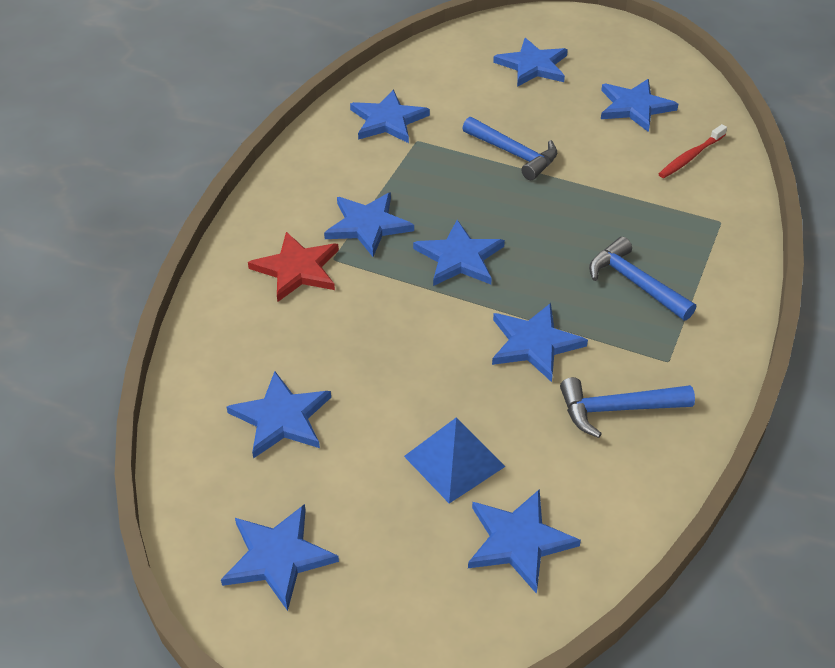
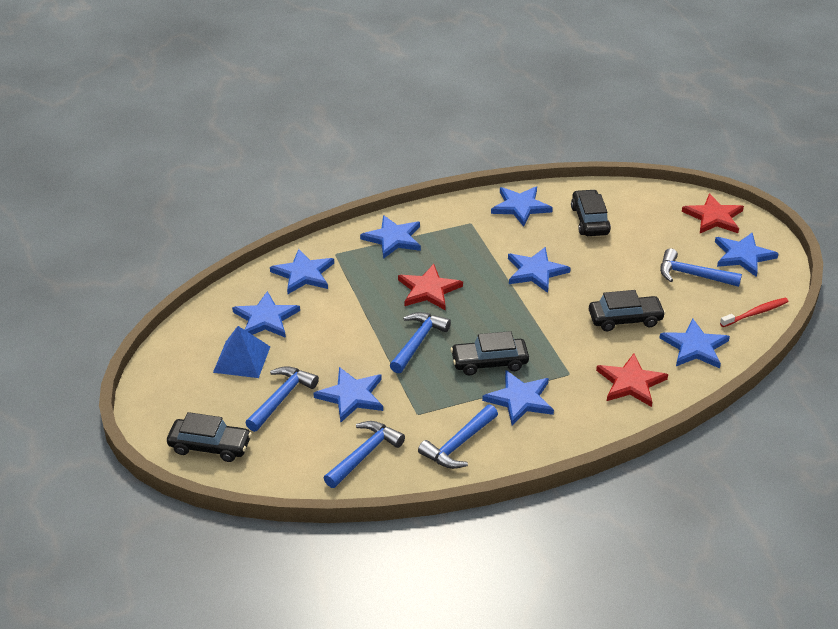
black car: 0 -> 4
blue hammer: 3 -> 5
red star: 1 -> 3

